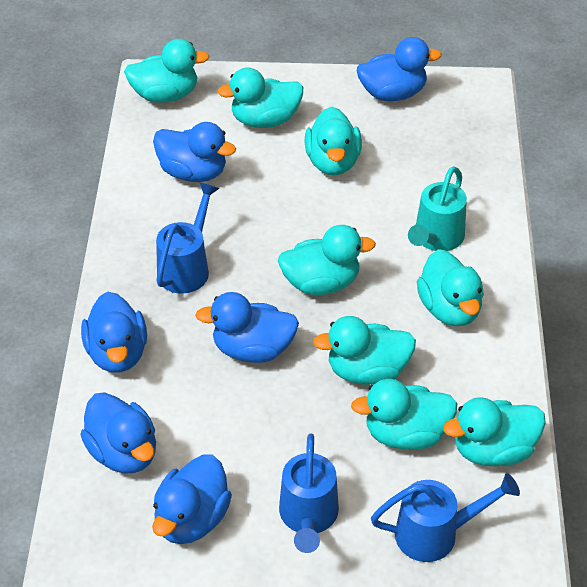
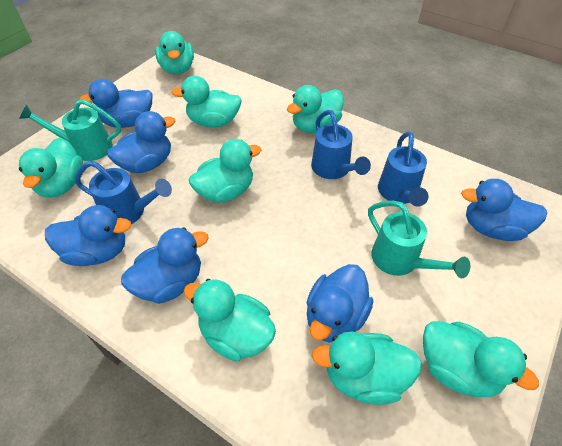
turquoise watering can: 1 -> 2

